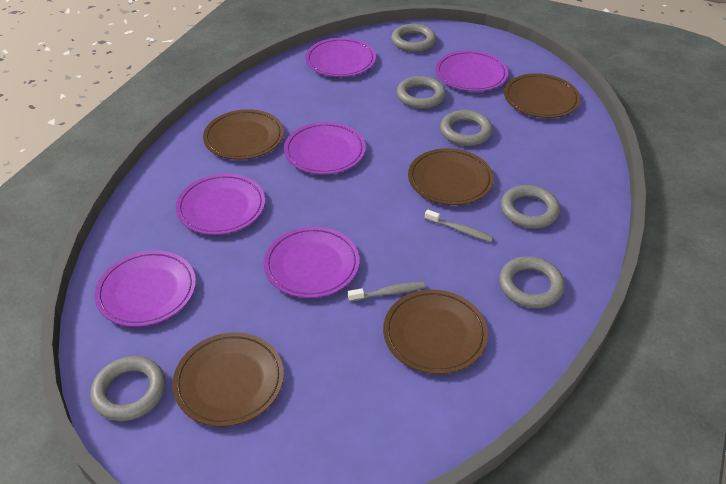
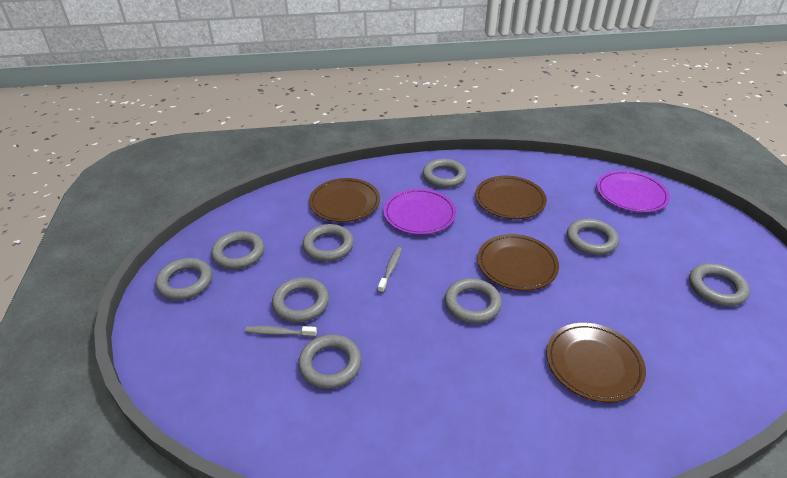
brown plate: 5 -> 4
grey ring: 6 -> 9
purple plate: 6 -> 2

